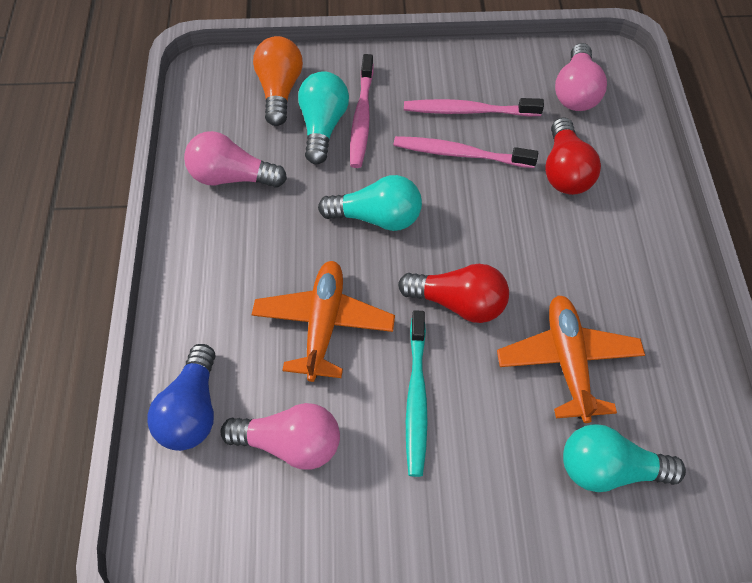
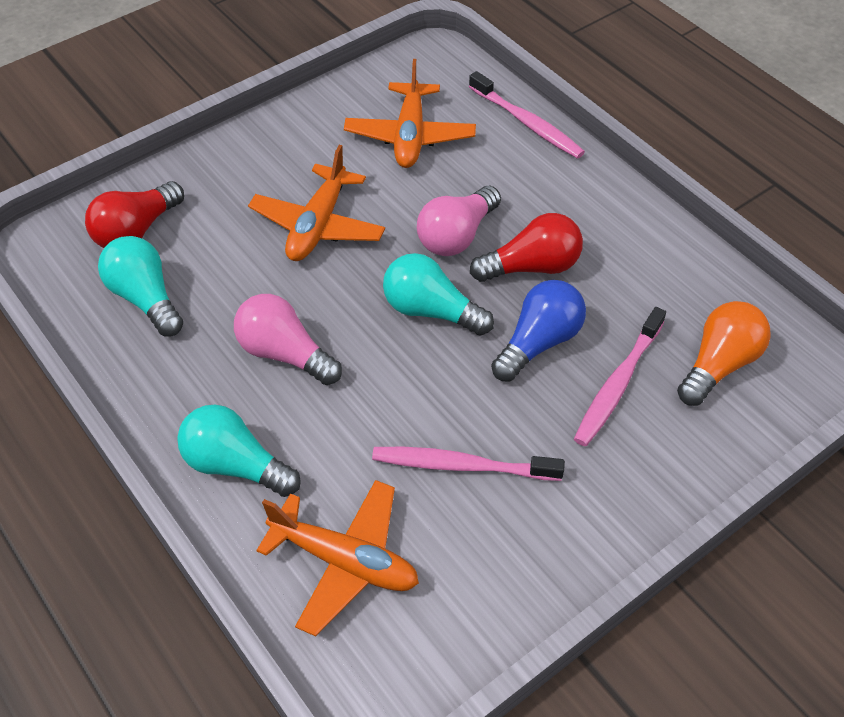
orange plane: 2 -> 3
pink light bulb: 3 -> 2
turquoise toothbrush: 1 -> 0

